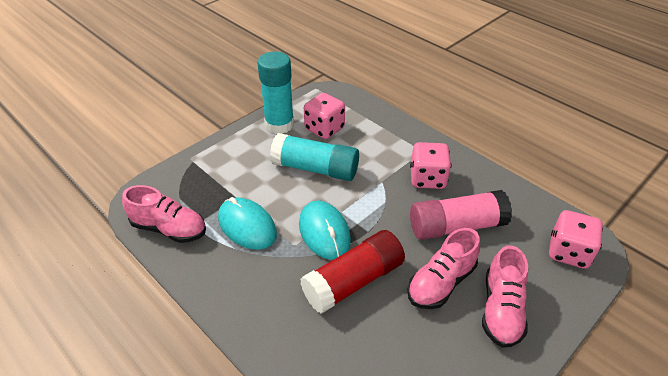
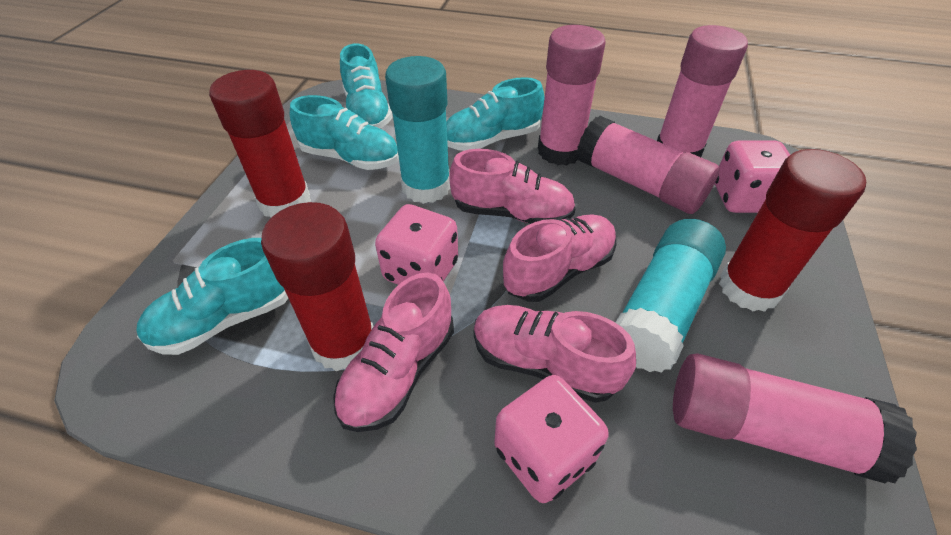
pink glue stick: 1 -> 4
pink shoe: 3 -> 4
red glue stick: 1 -> 3
turquoise mouse: 2 -> 0
turquoise shoe: 0 -> 4

